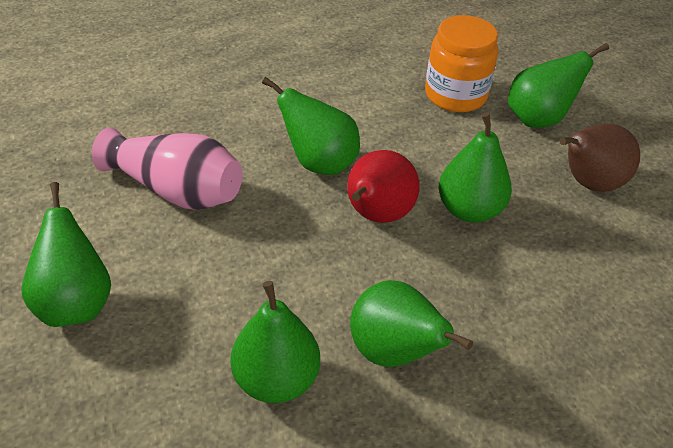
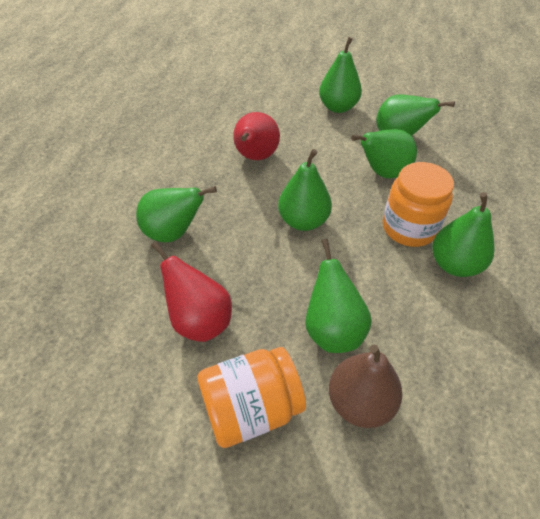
green pear: 6 -> 7
orange jar: 1 -> 2
pink vase: 1 -> 0
red pear: 1 -> 2

